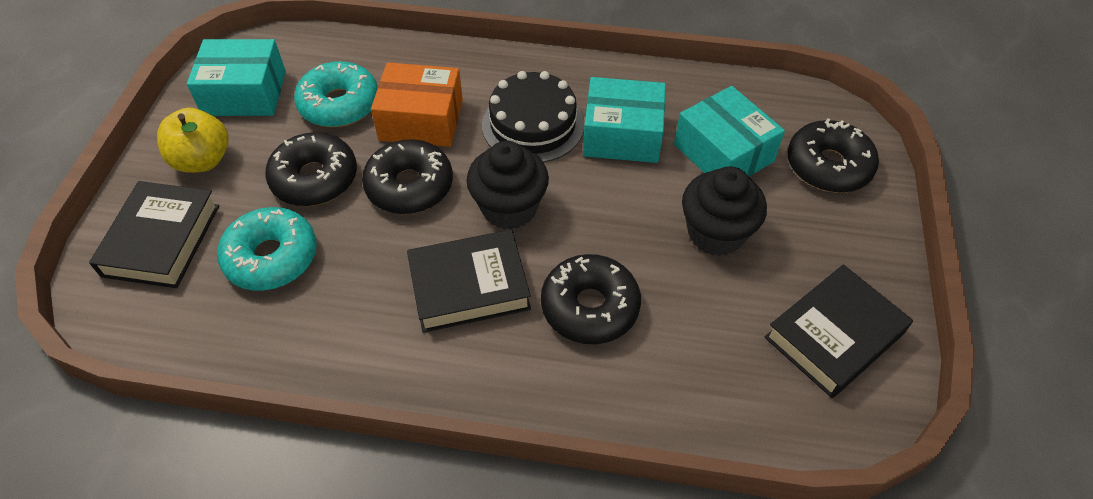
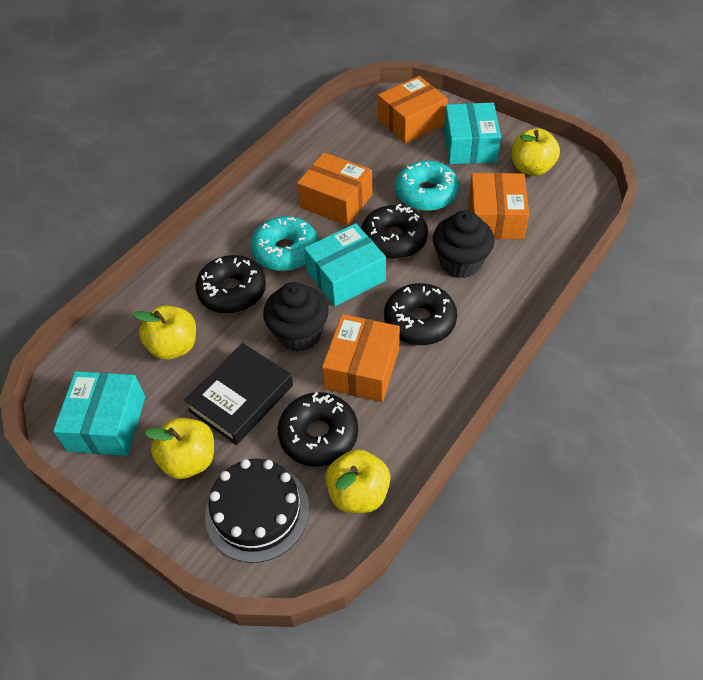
black book: 3 -> 1
orange box: 1 -> 4
yellow apple: 1 -> 4

